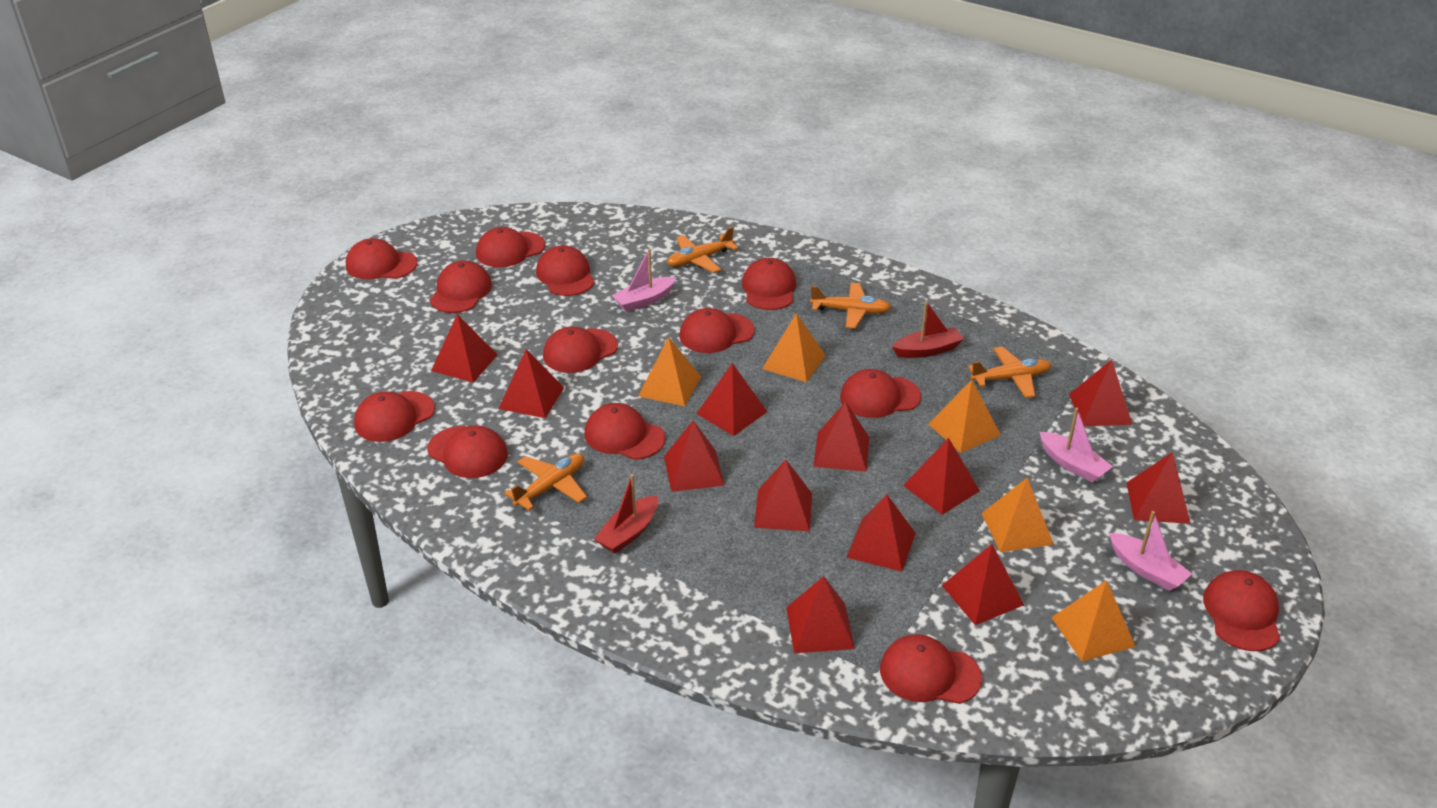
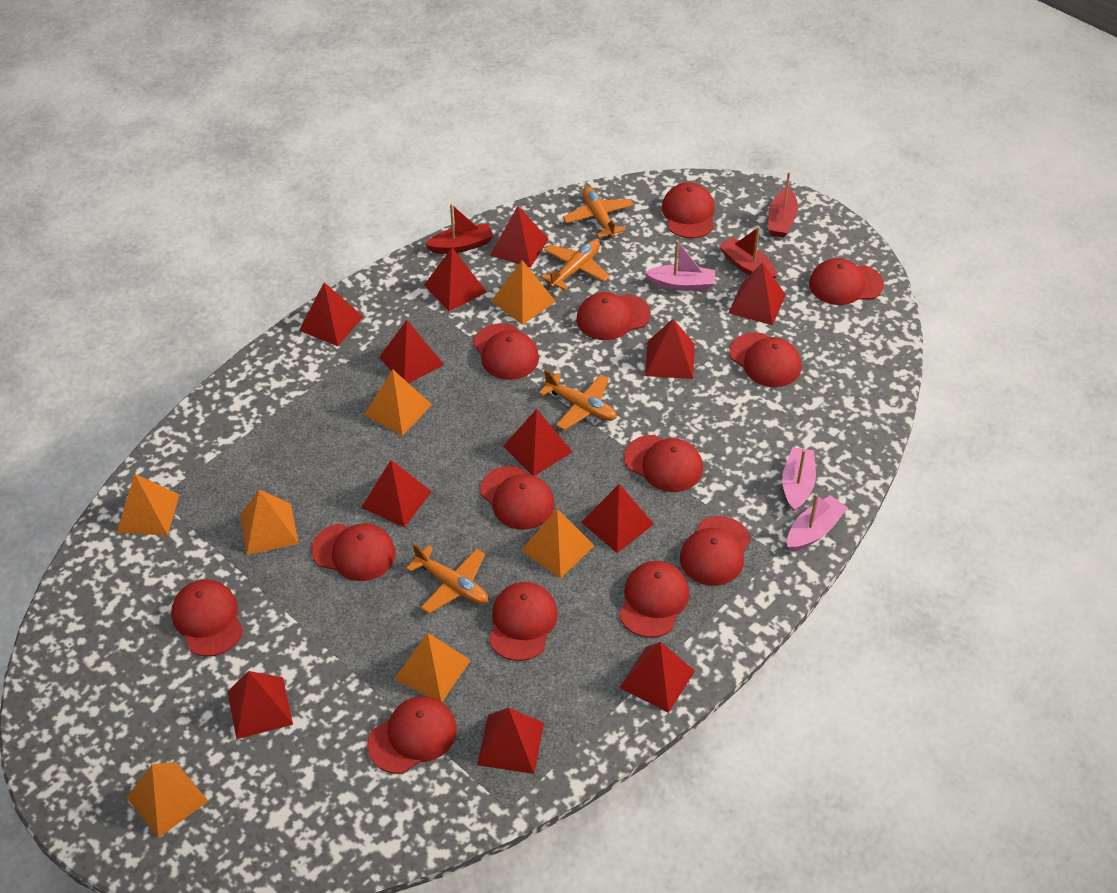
orange pyramid: 5 -> 7
red boat: 2 -> 3

